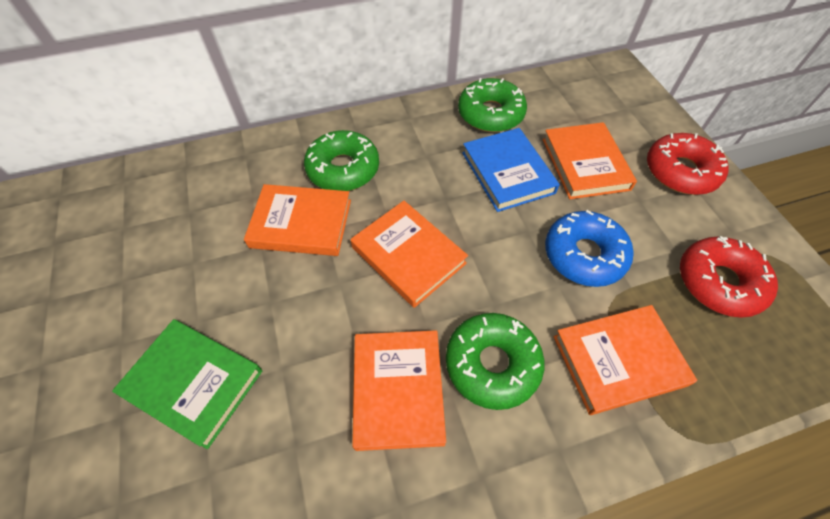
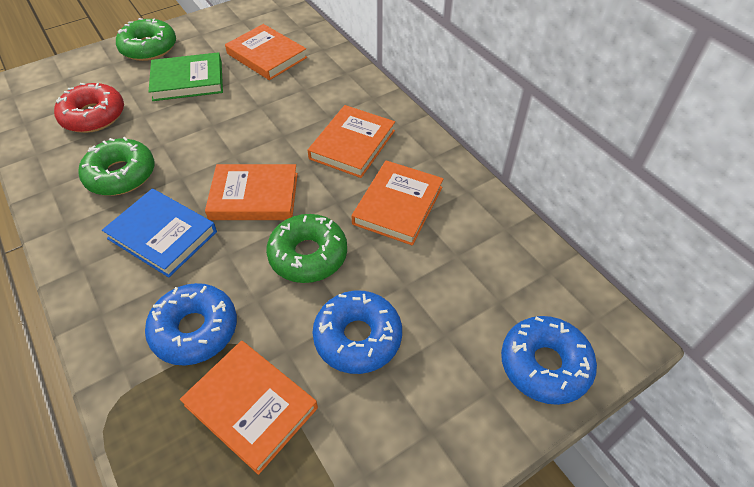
blue donut: 1 -> 3
red donut: 2 -> 1

